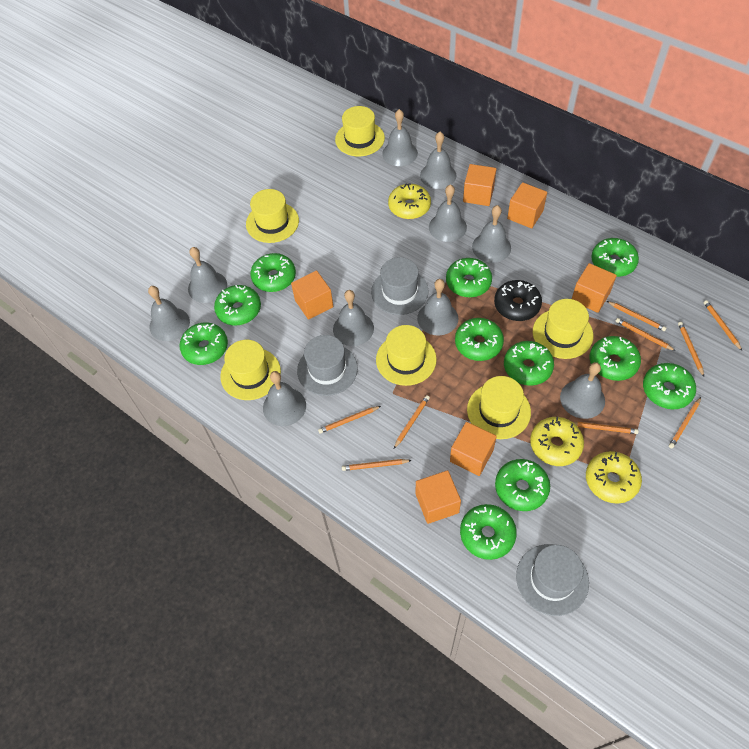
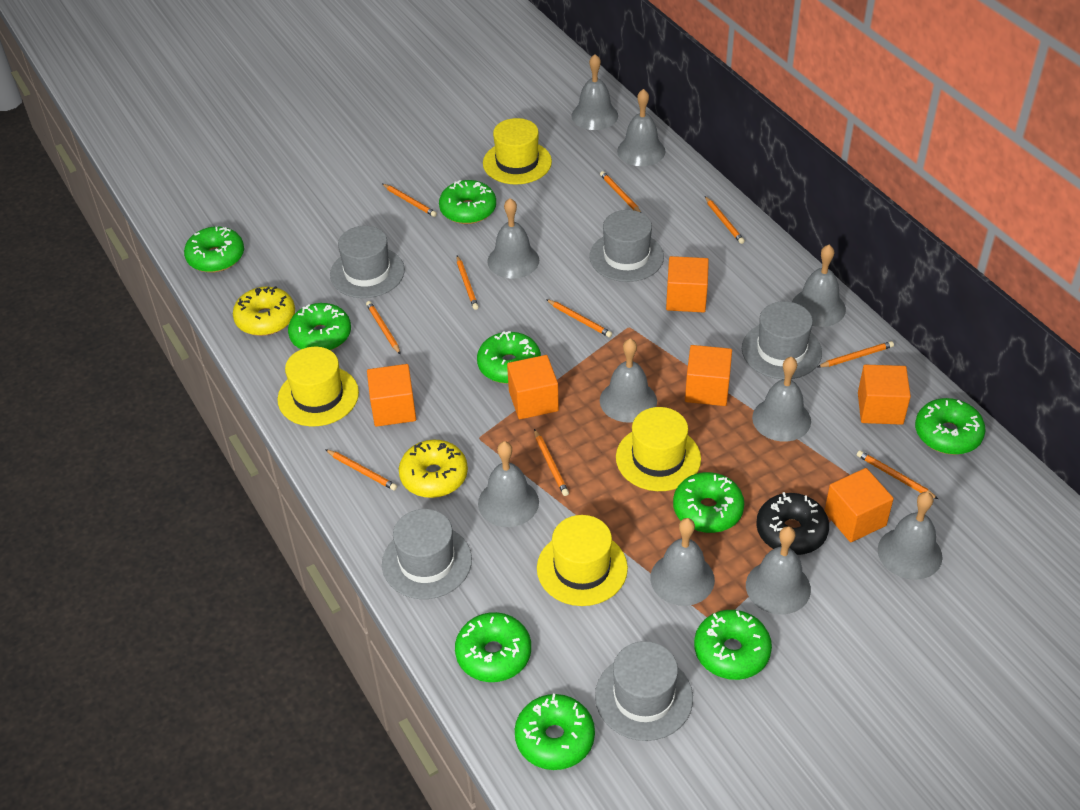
green donut: 11 -> 9
grey hat: 3 -> 5
orange pencil: 9 -> 10
yellow donut: 3 -> 2
yellow hat: 6 -> 4

